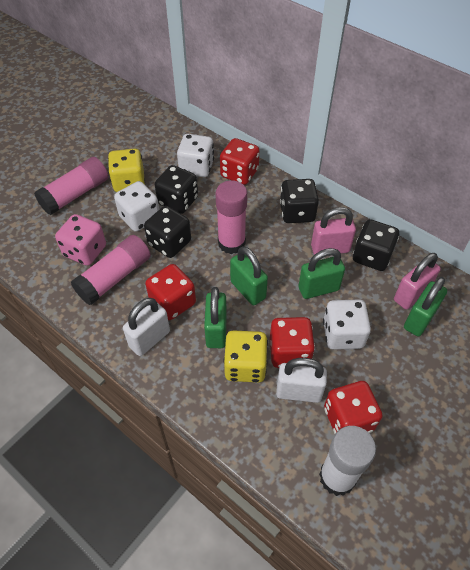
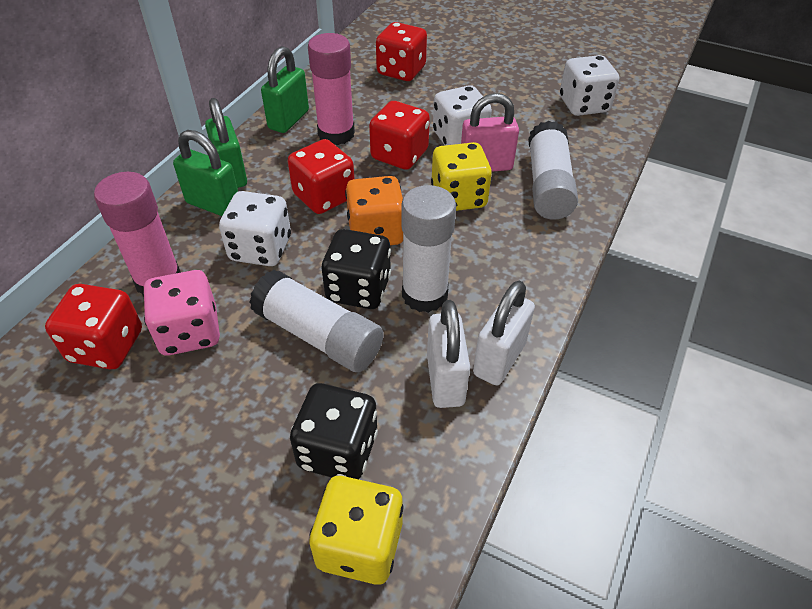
black dice: 4 -> 2
green padlock: 4 -> 3
orange dice: 0 -> 1
pink glue stick: 3 -> 2
pink padlock: 2 -> 1
white glue stick: 1 -> 3

